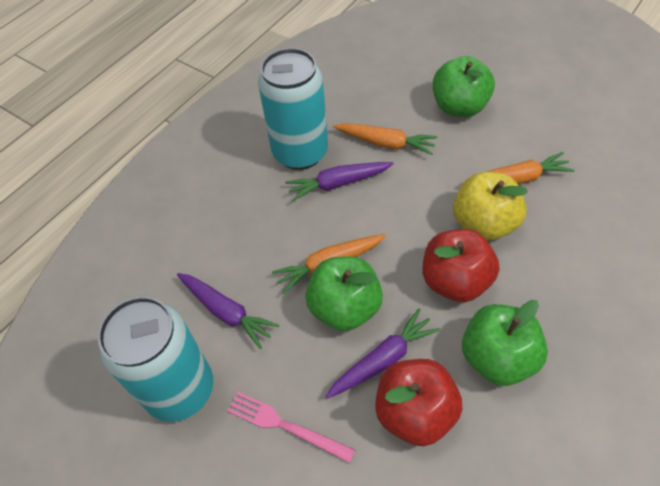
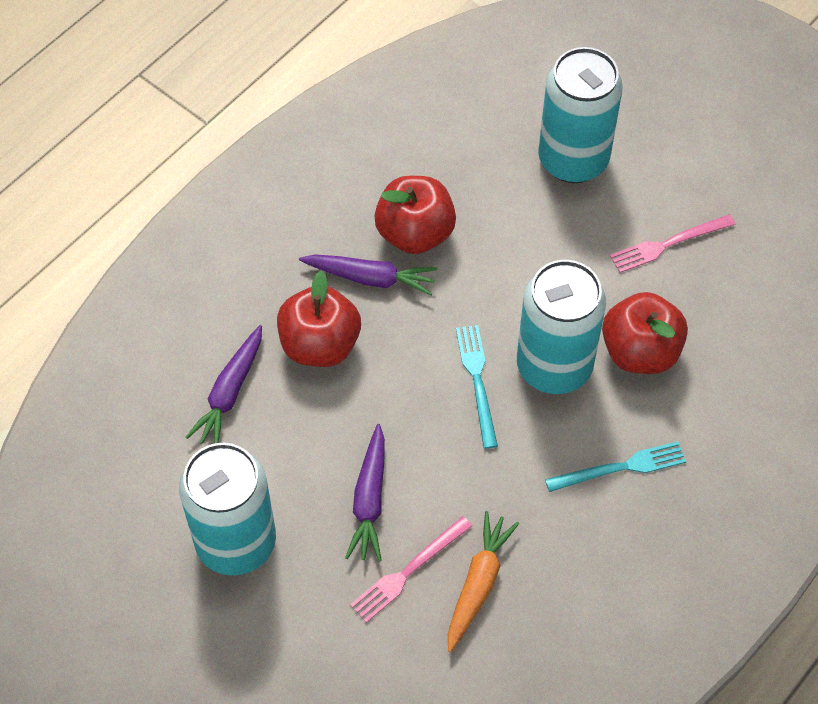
green apple: 3 -> 0
orange carrot: 3 -> 1
pink fork: 1 -> 2
red apple: 2 -> 3
turquoise can: 2 -> 3
turquoise fork: 0 -> 2
yellow apple: 1 -> 0

